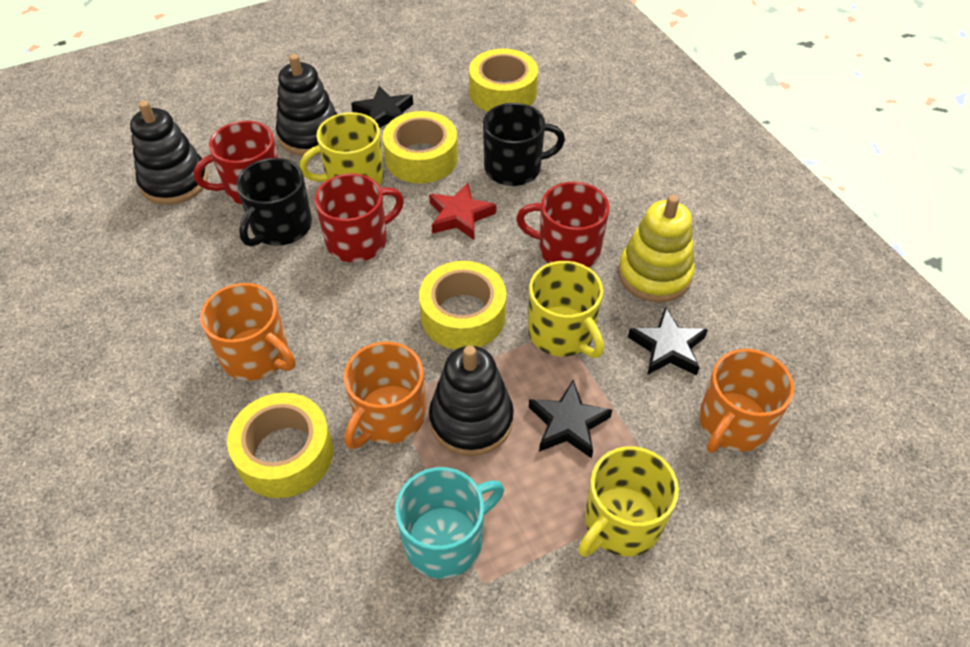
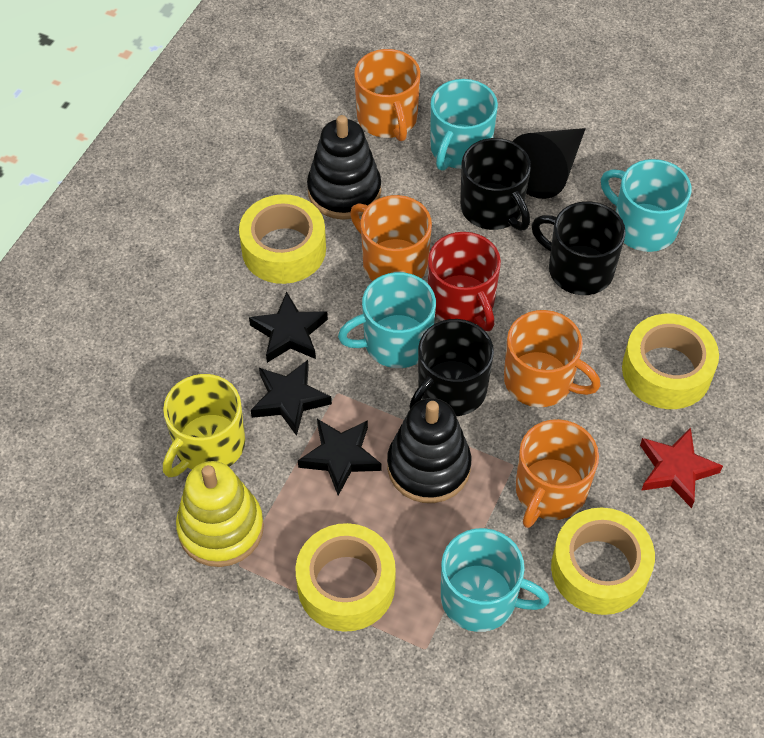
black cone: 0 -> 1
black mug: 2 -> 3
black stacking toy: 3 -> 2
orange mug: 3 -> 4
red mug: 3 -> 1
turquoise mug: 1 -> 4
yellow mug: 3 -> 1

